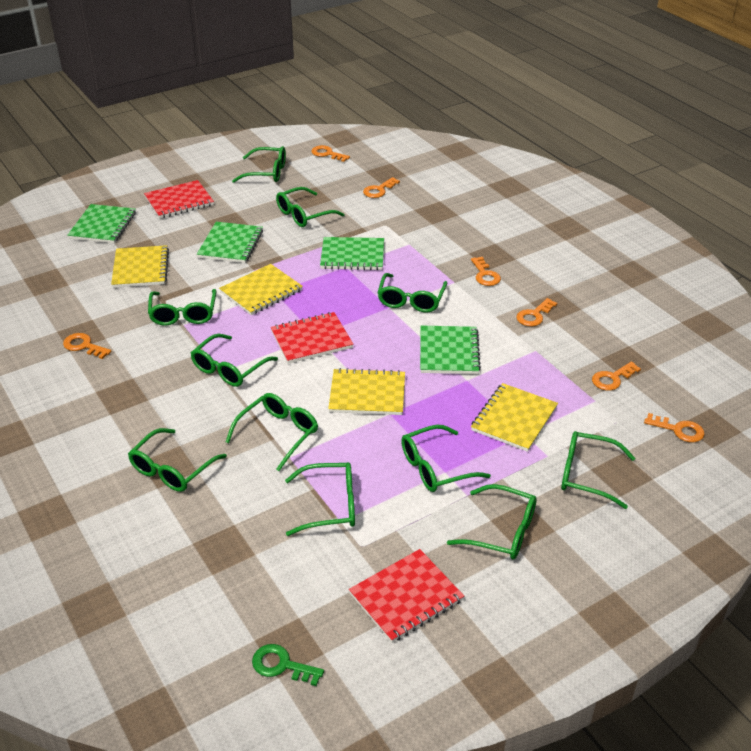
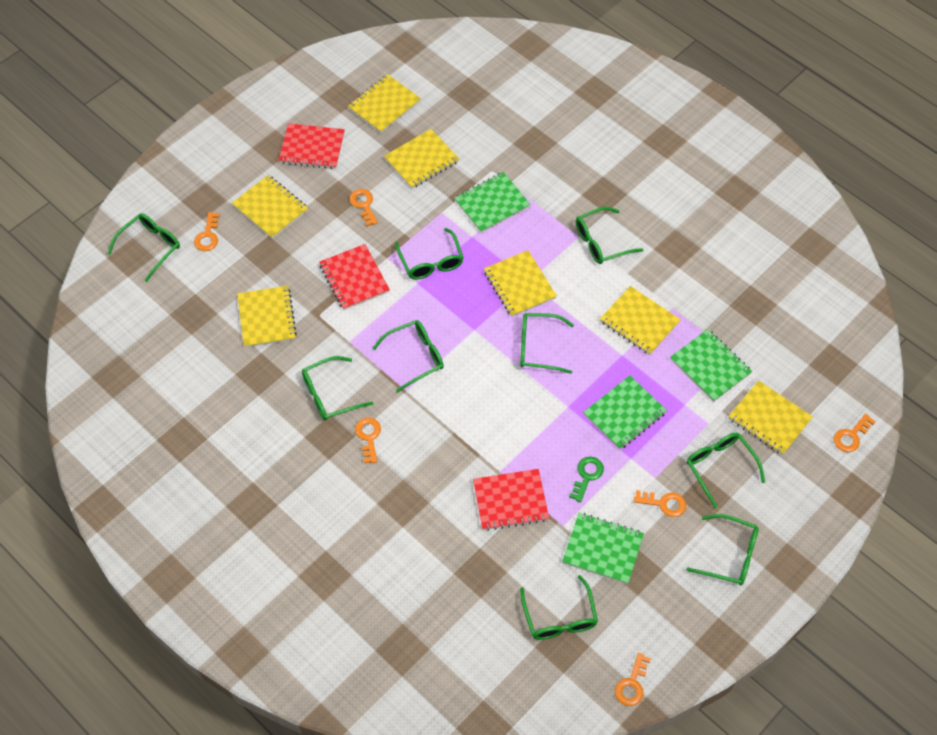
green glasses: 11 -> 9
orange key: 7 -> 6
yellow notebook: 4 -> 7

